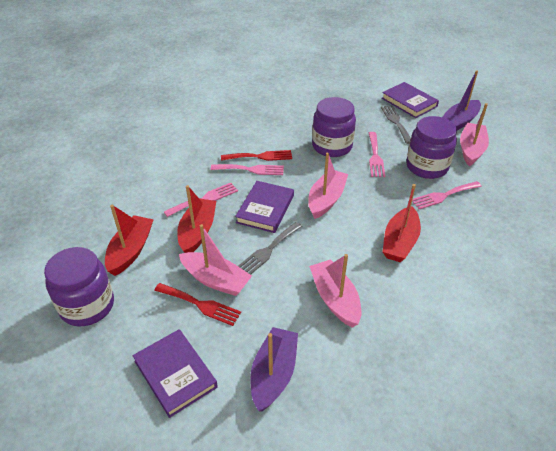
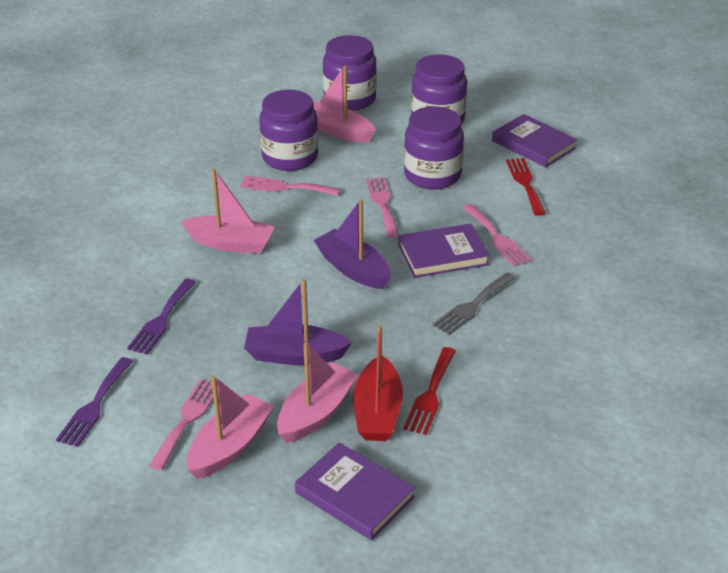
grey fork: 2 -> 1
purple fork: 0 -> 2
purple jar: 3 -> 4
red boat: 3 -> 1

